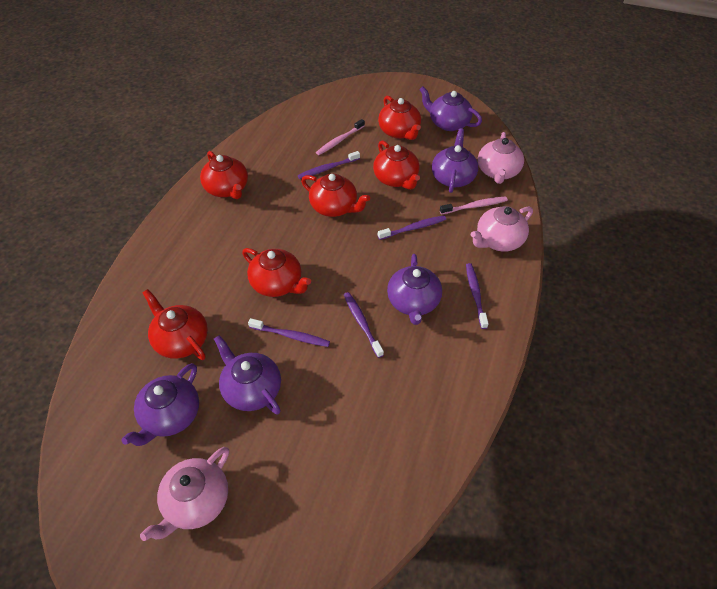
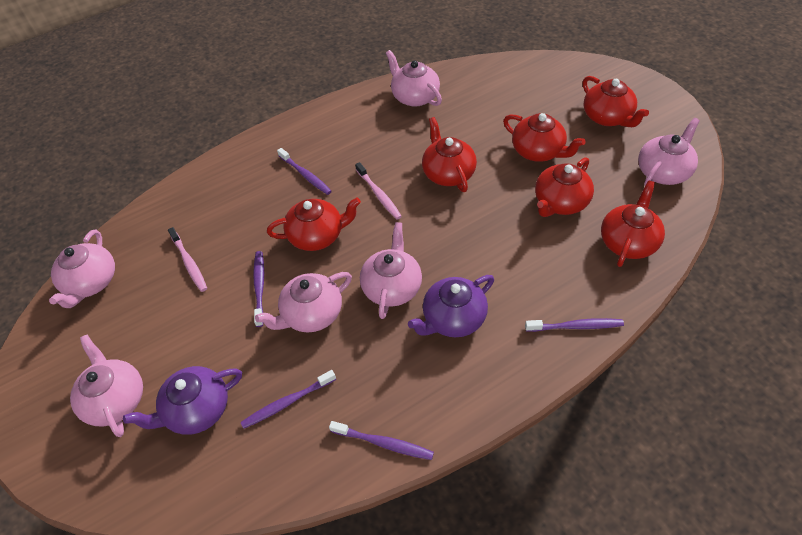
pink teapot: 3 -> 6
purple teapot: 5 -> 2

